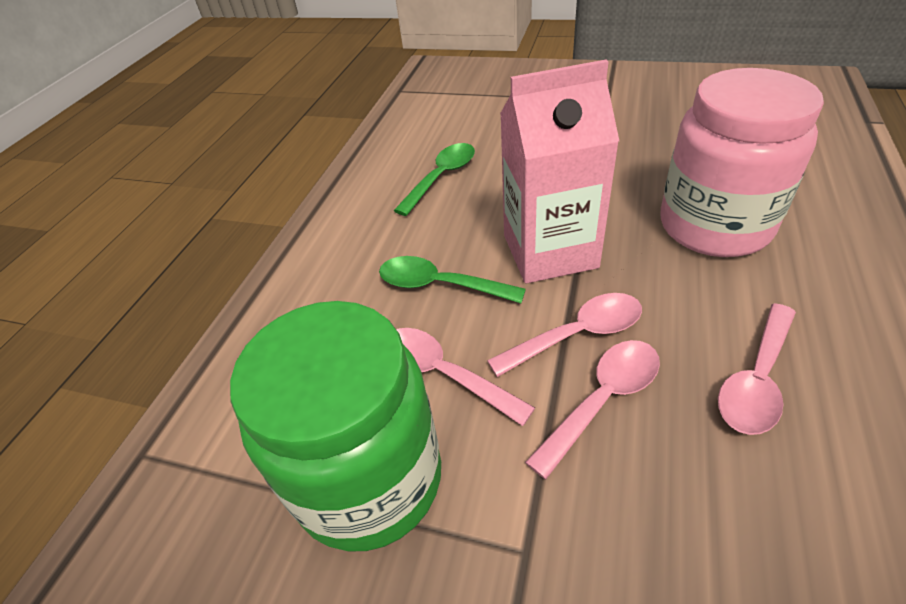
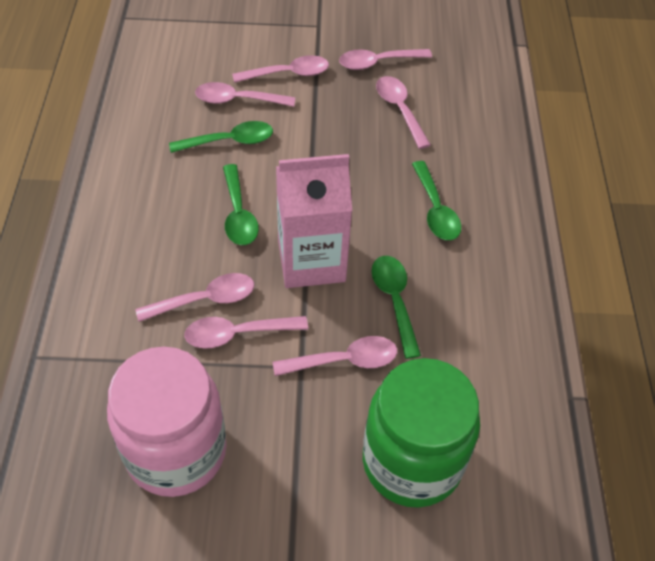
green spoon: 2 -> 4
pink spoon: 4 -> 7

